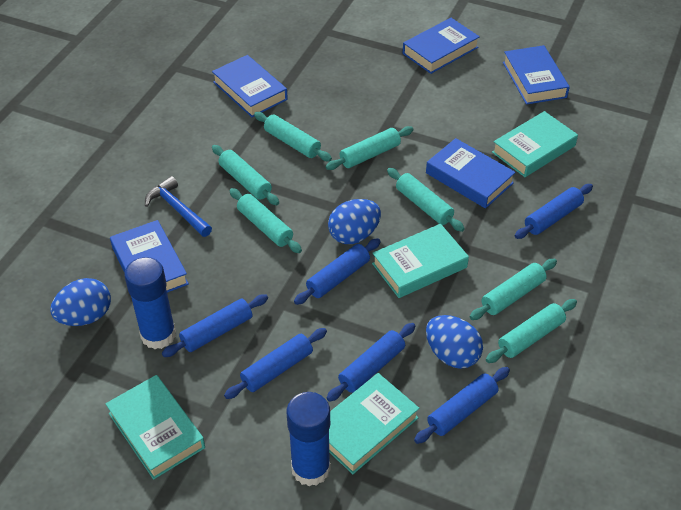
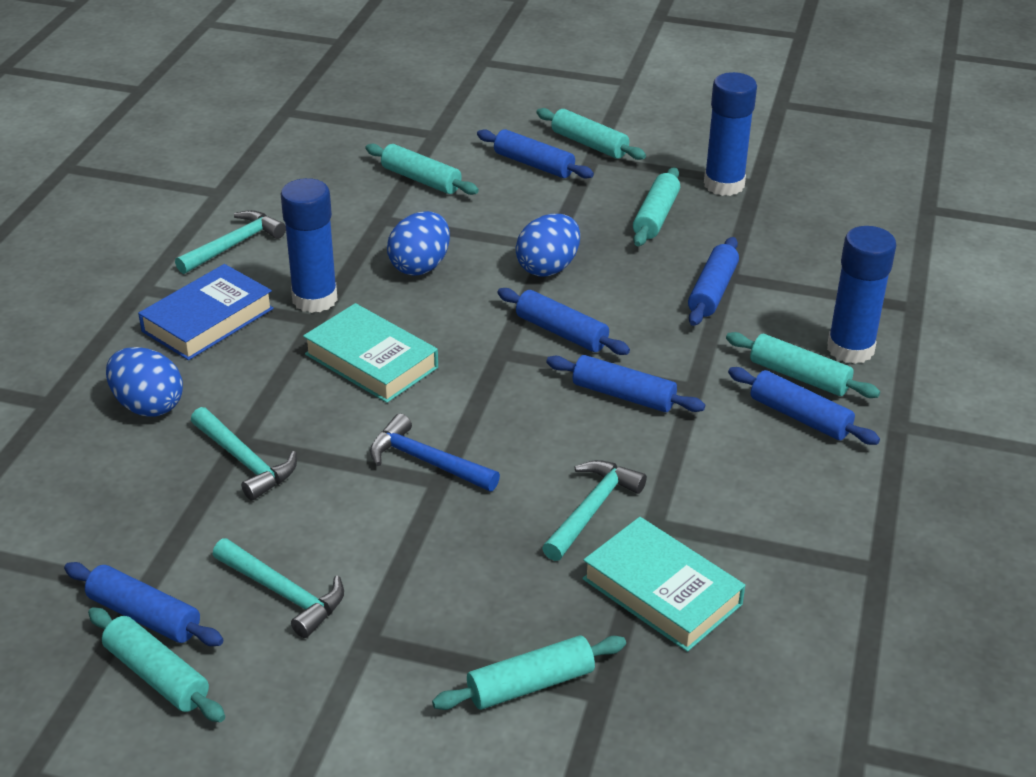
blue book: 5 -> 1
blue glue stick: 2 -> 3
turquoise book: 4 -> 2
turquoise hammer: 0 -> 4
turquoise rolling pin: 7 -> 6

